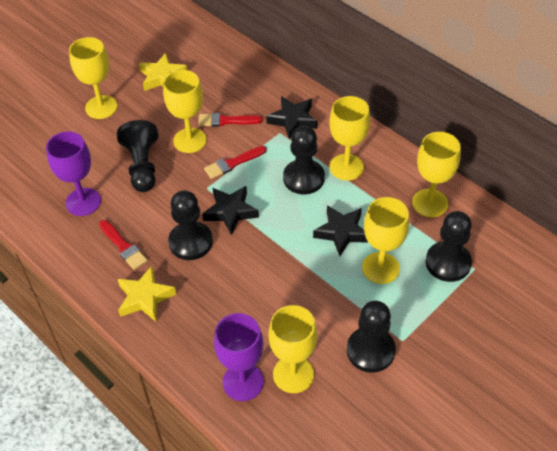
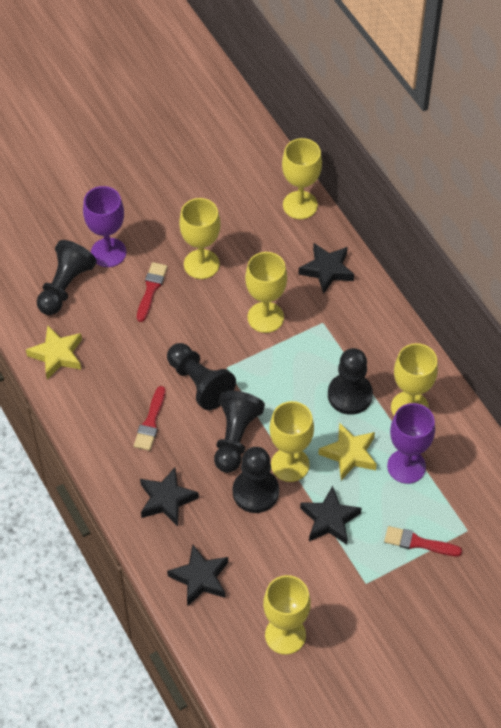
black star: 3 -> 4

